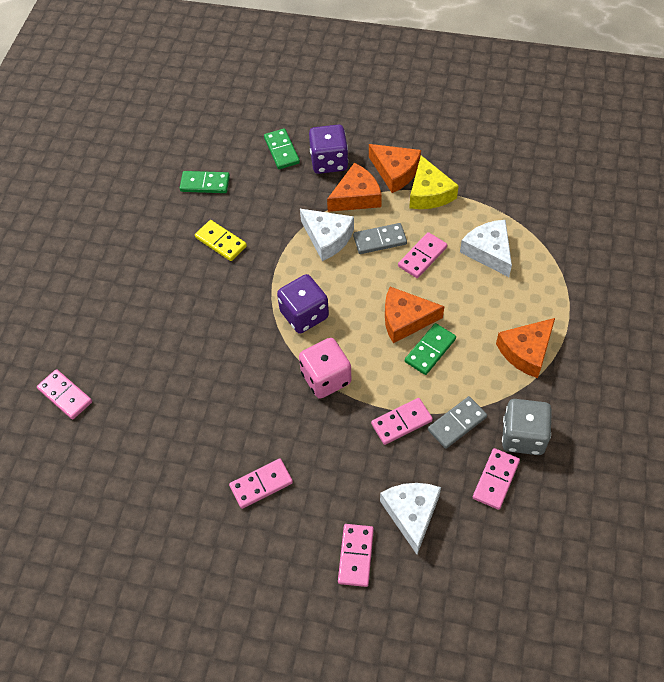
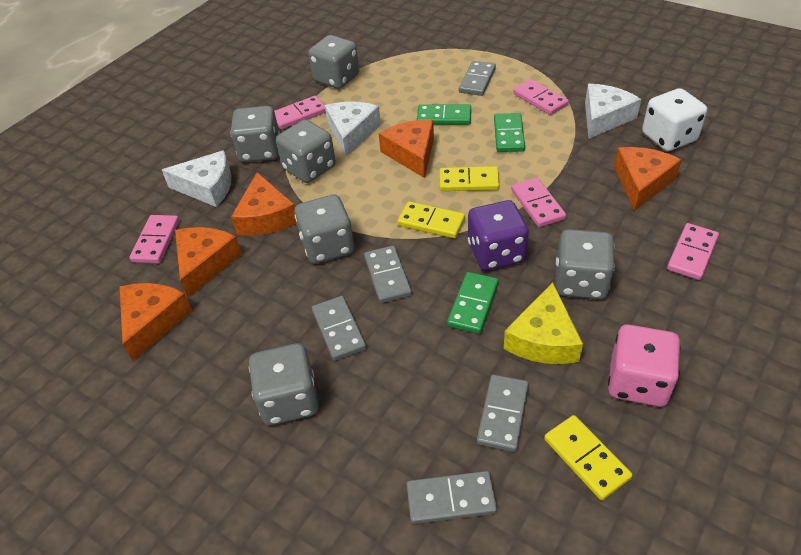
grey dice: 1 -> 6
grey domino: 2 -> 5
orange cheese: 4 -> 5
pink domino: 6 -> 5
purple dice: 2 -> 1
white dice: 0 -> 1
yellow domino: 1 -> 3

